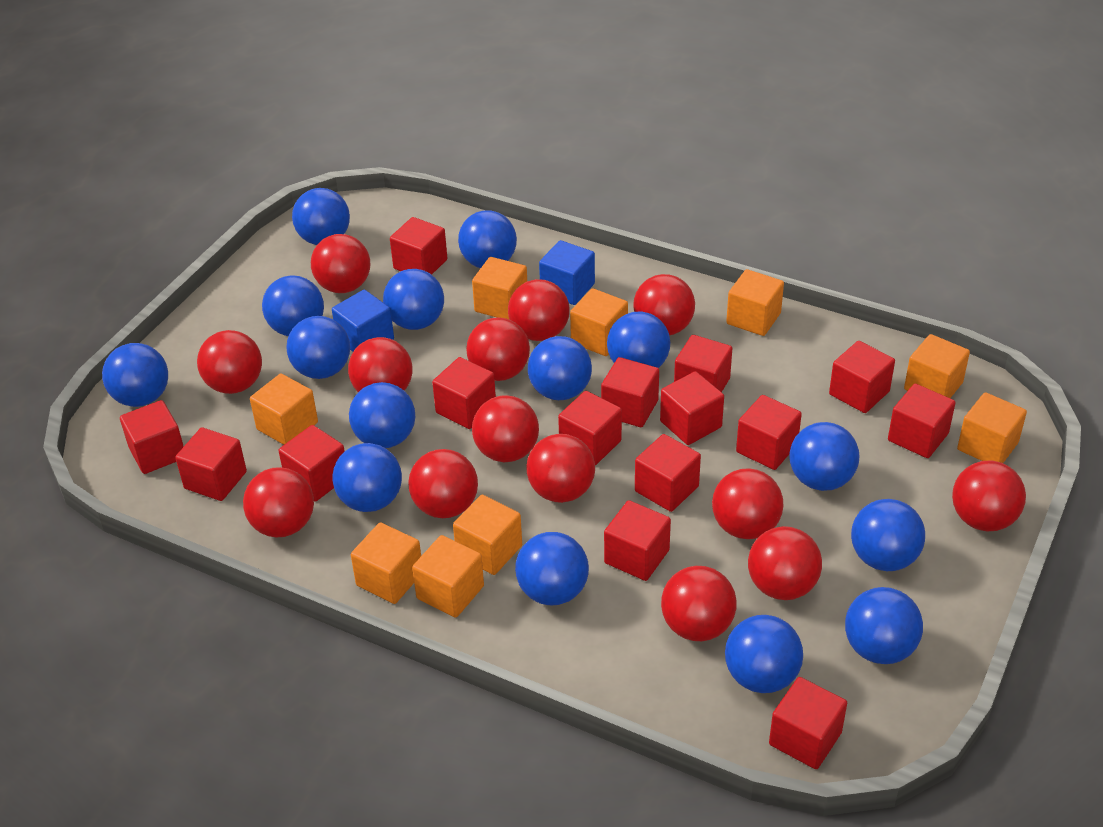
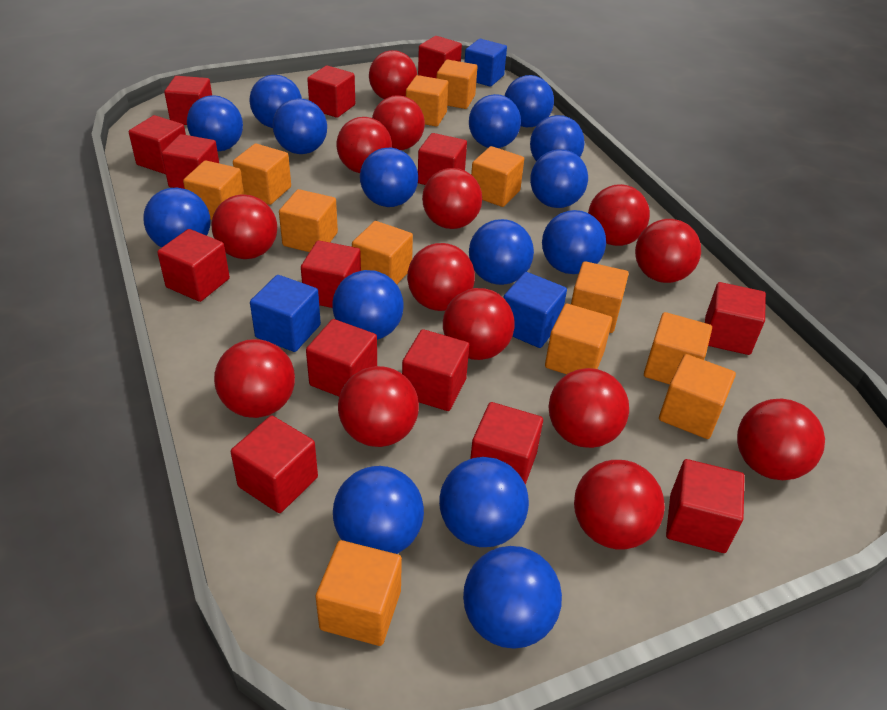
blue cube: 2 -> 3
orange cube: 9 -> 12
red cube: 15 -> 14

